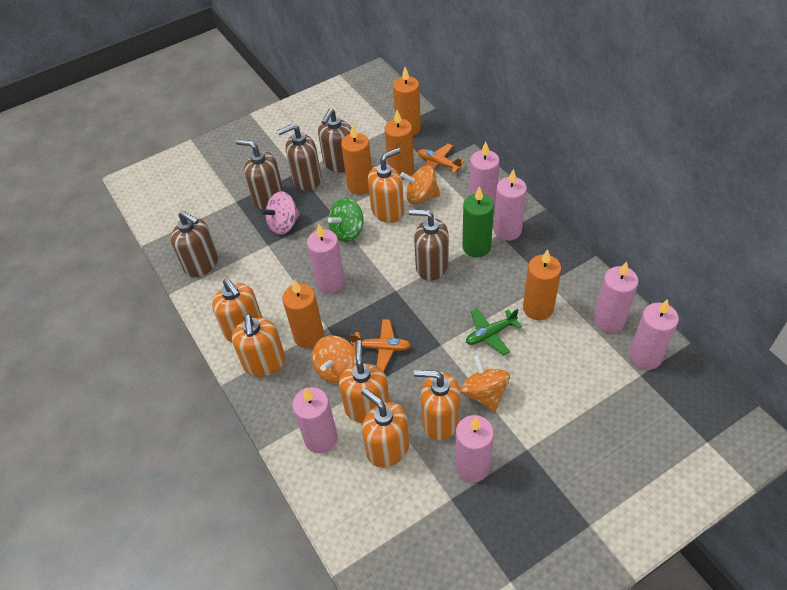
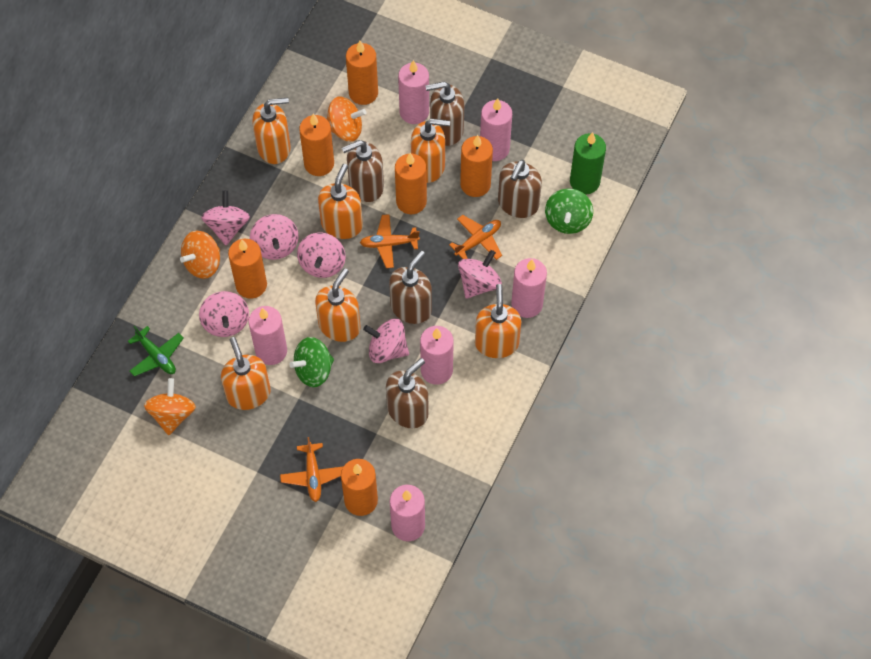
green spinning top: 1 -> 2
orange candle: 5 -> 6
orange plane: 2 -> 3
pink candle: 7 -> 6
pink spinning top: 1 -> 6

